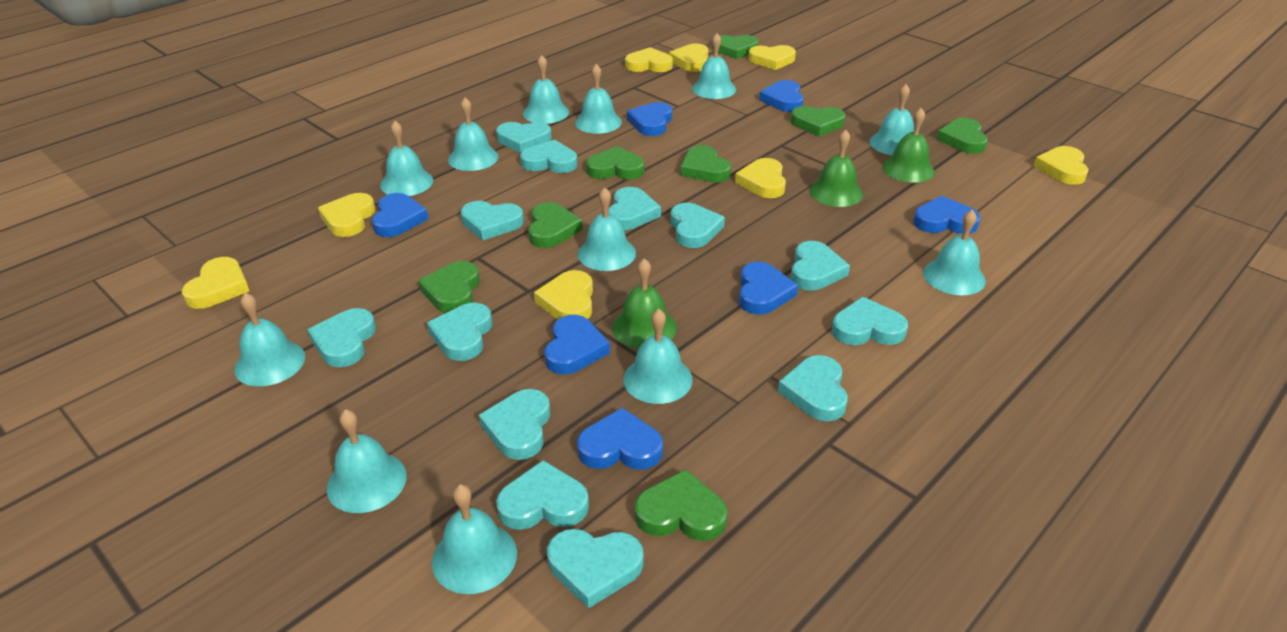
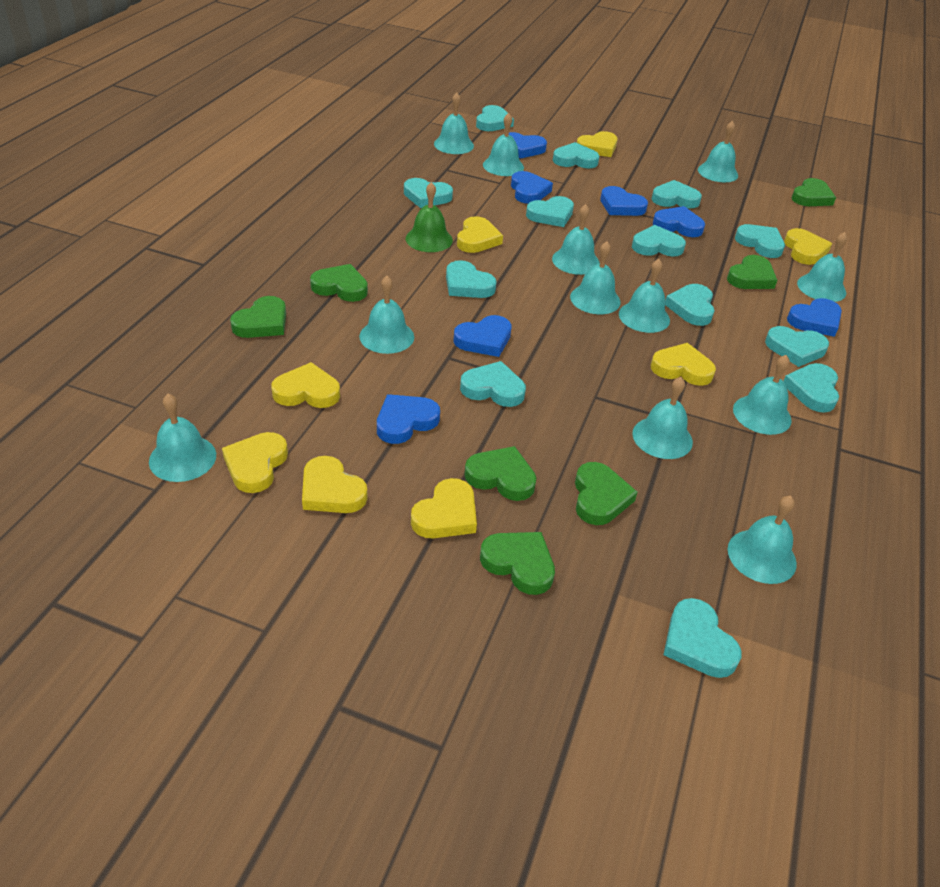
green bell: 3 -> 1
green heart: 8 -> 7

